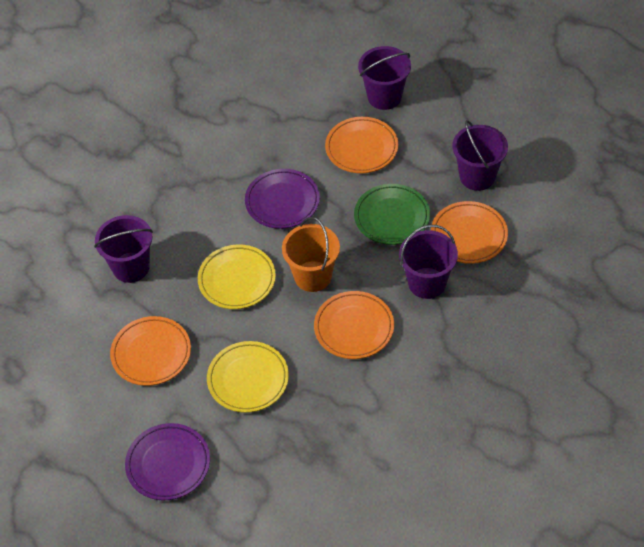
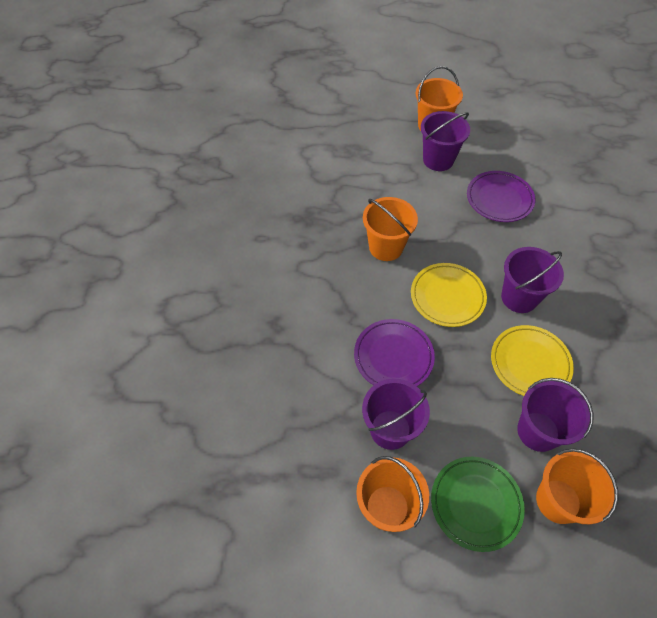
orange bucket: 1 -> 4
orange plate: 4 -> 0

